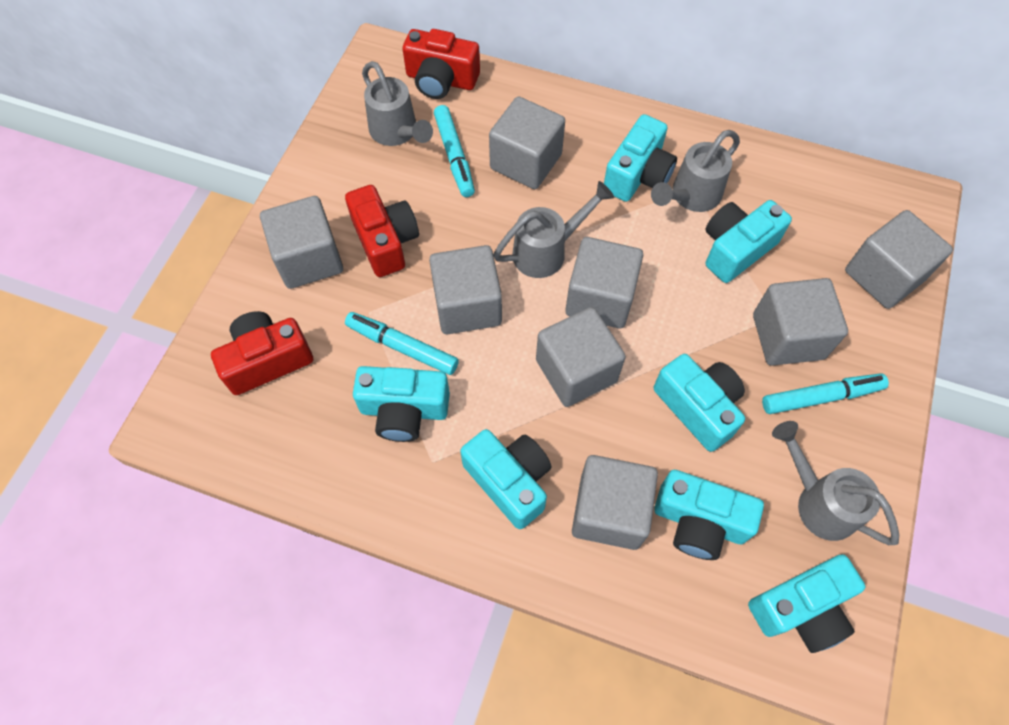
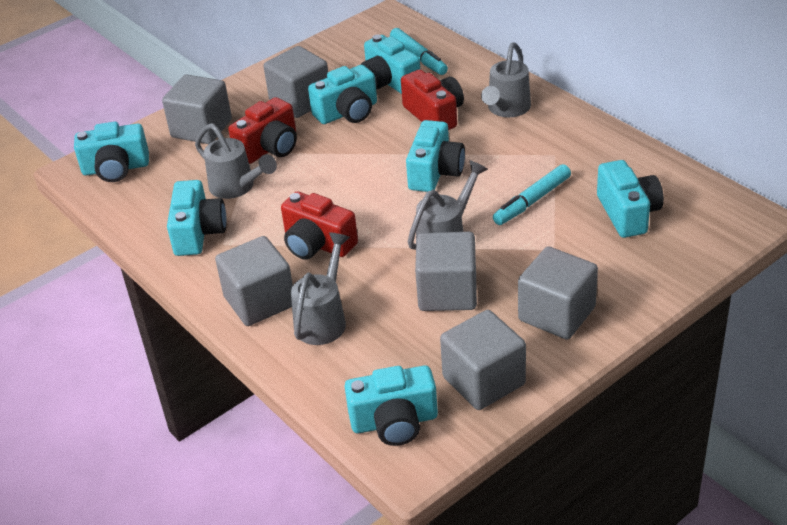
grey cube: 8 -> 6
turquoise marker: 3 -> 2

